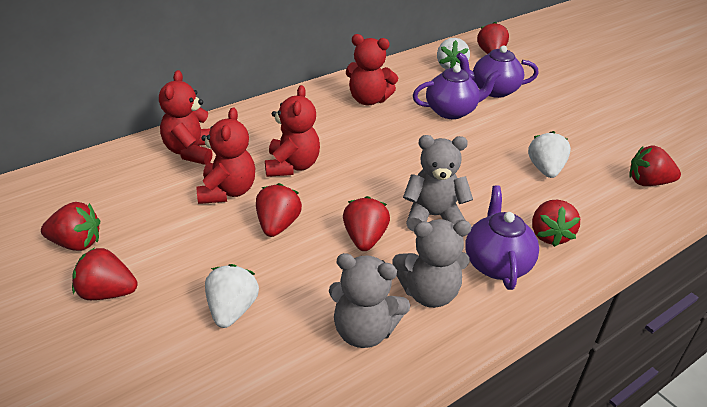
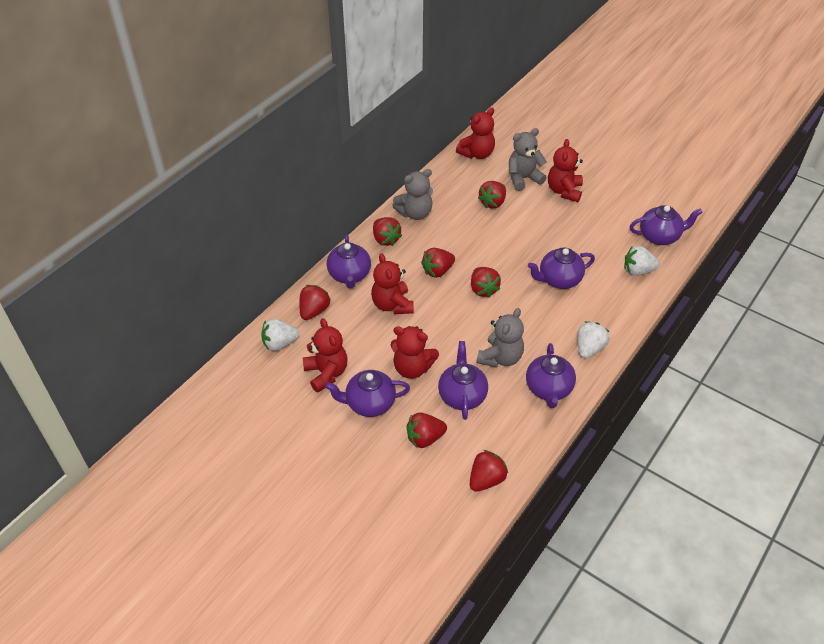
purple teapot: 3 -> 6
red teddy bear: 4 -> 5

